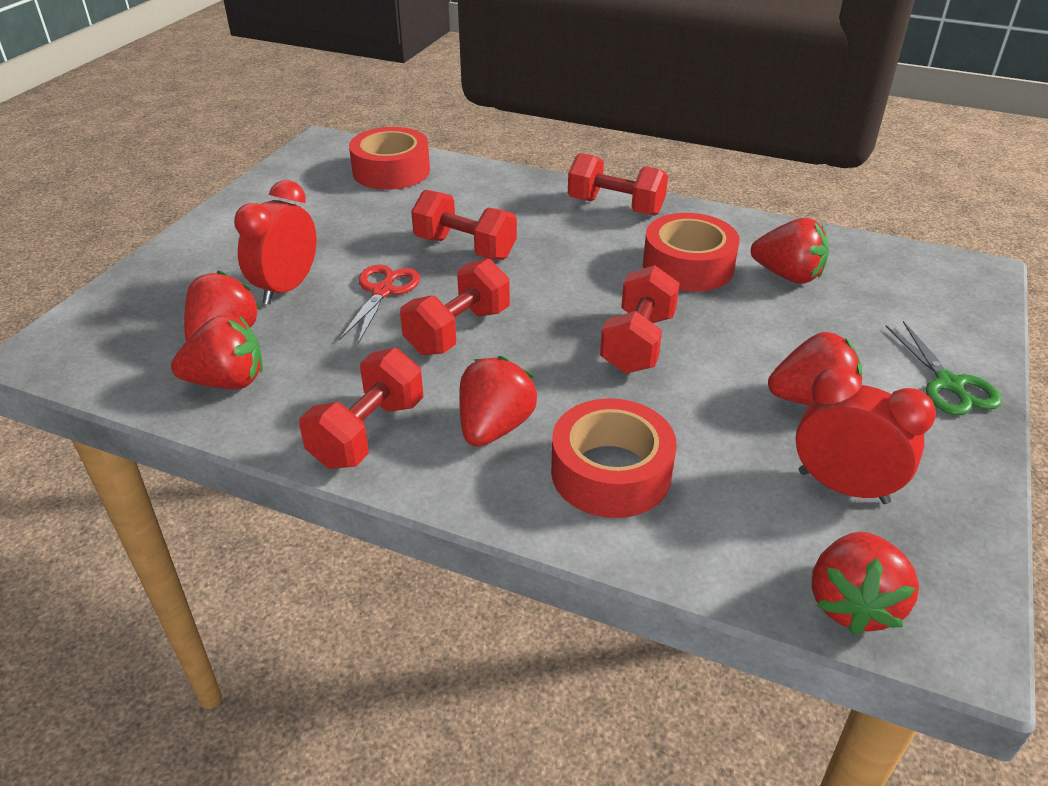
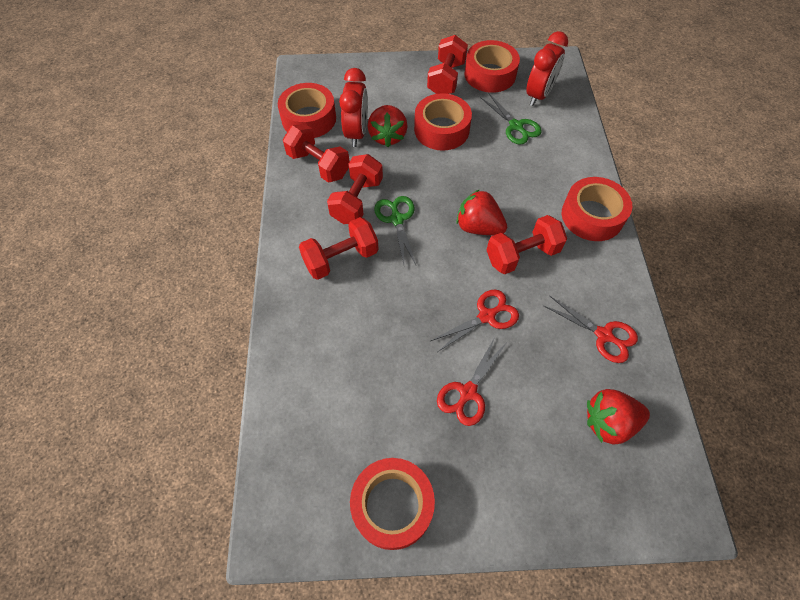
green scissors: 1 -> 2
red scissors: 1 -> 3
red strawberry: 6 -> 3
red tape: 3 -> 5

